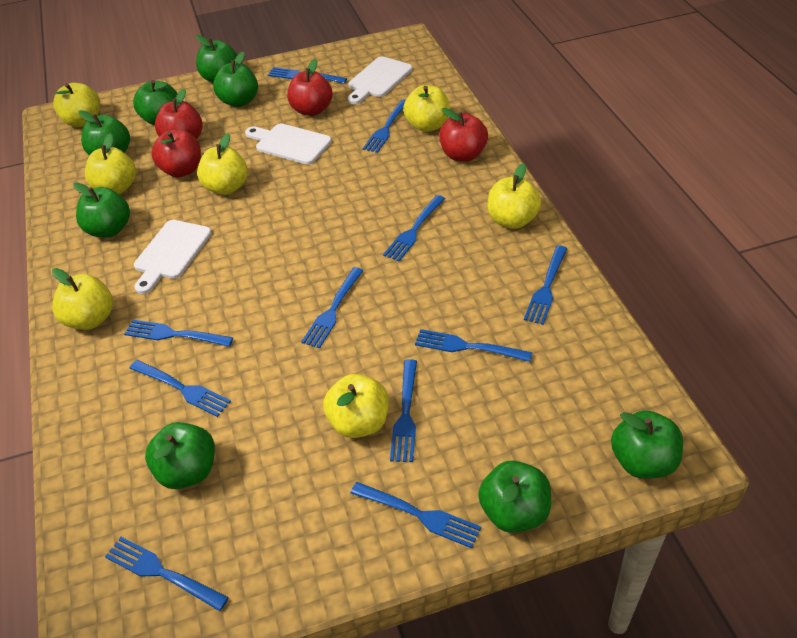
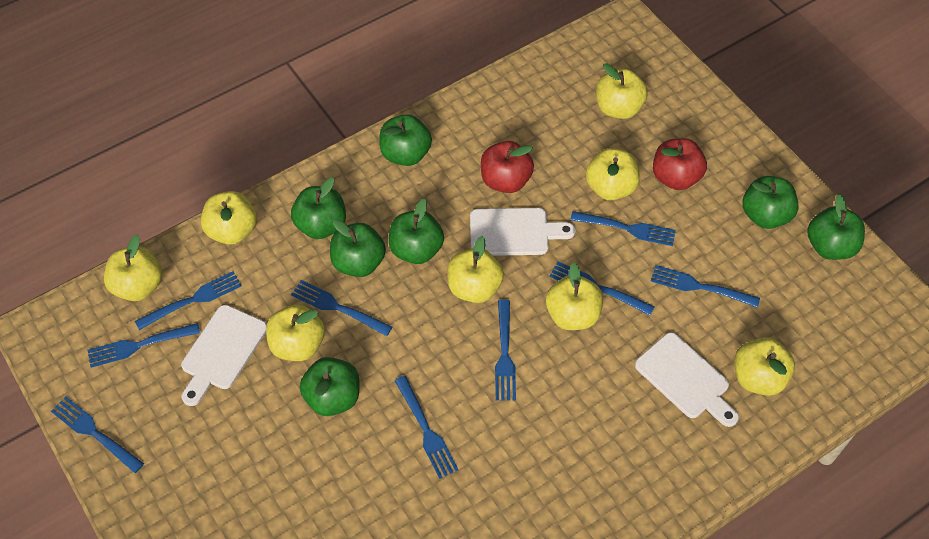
blue fork: 11 -> 9
green apple: 8 -> 7
red apple: 4 -> 2
yellow apple: 7 -> 8

